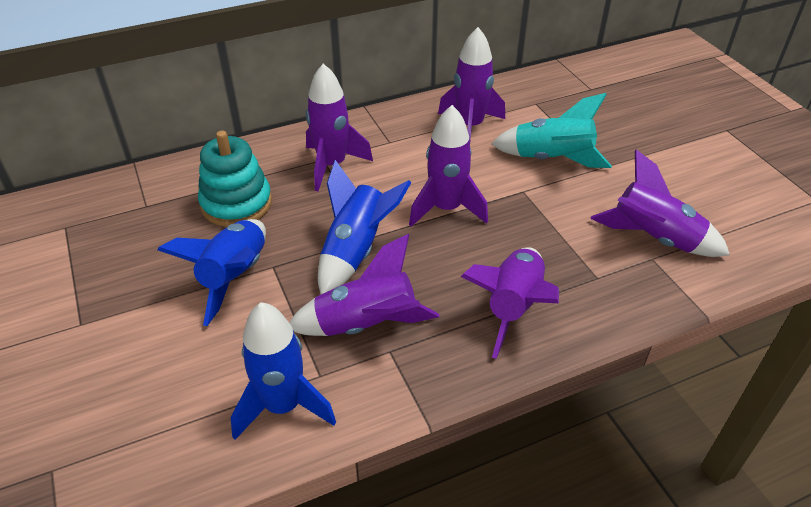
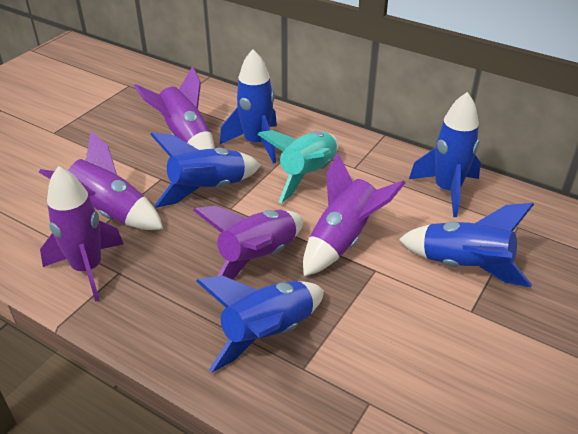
blue rocket: 3 -> 5
purple rocket: 6 -> 5
turquoise stacking toy: 1 -> 0

